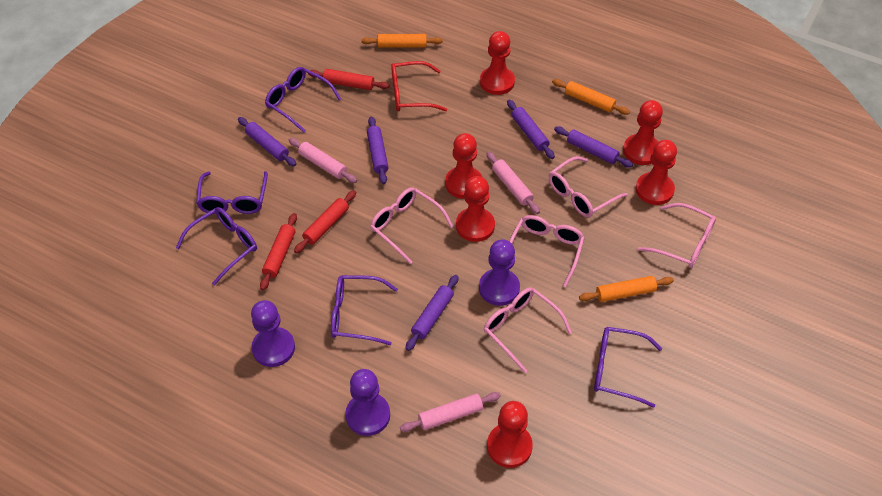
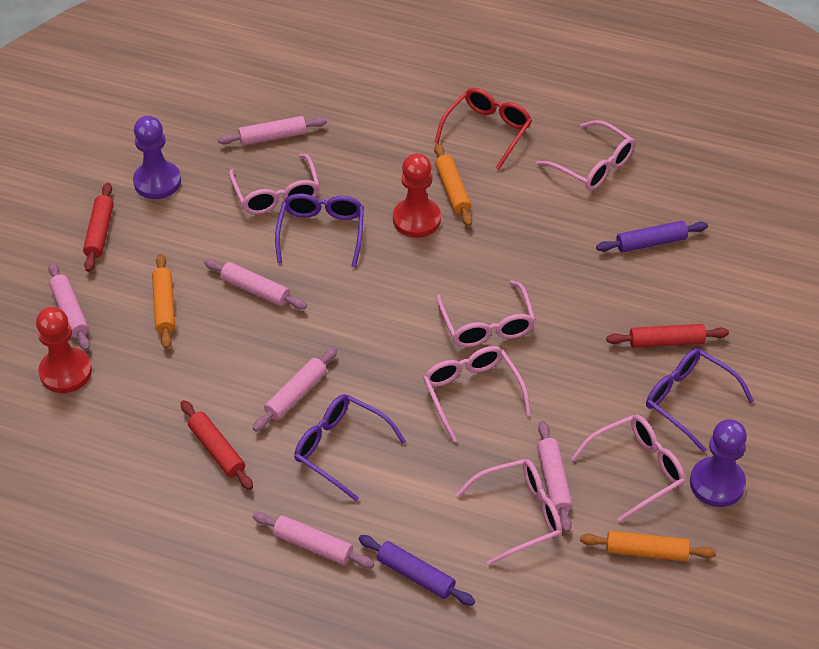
pink glasses: 5 -> 6
pink rolling pin: 3 -> 6
purple glasses: 5 -> 3
purple pawn: 3 -> 2
purple rolling pin: 5 -> 2
red pawn: 6 -> 2

